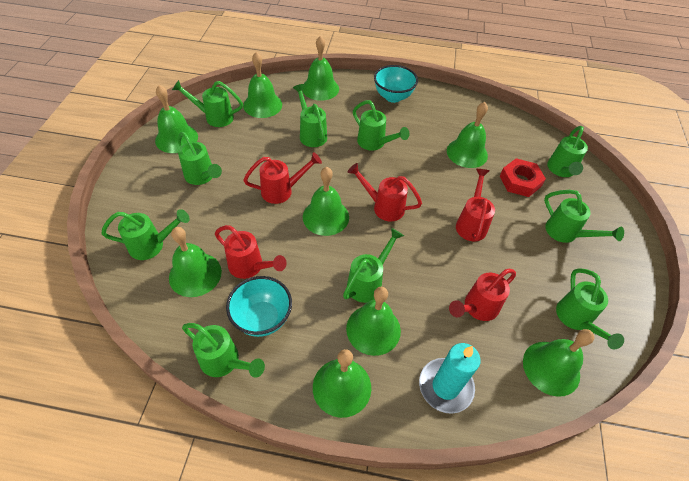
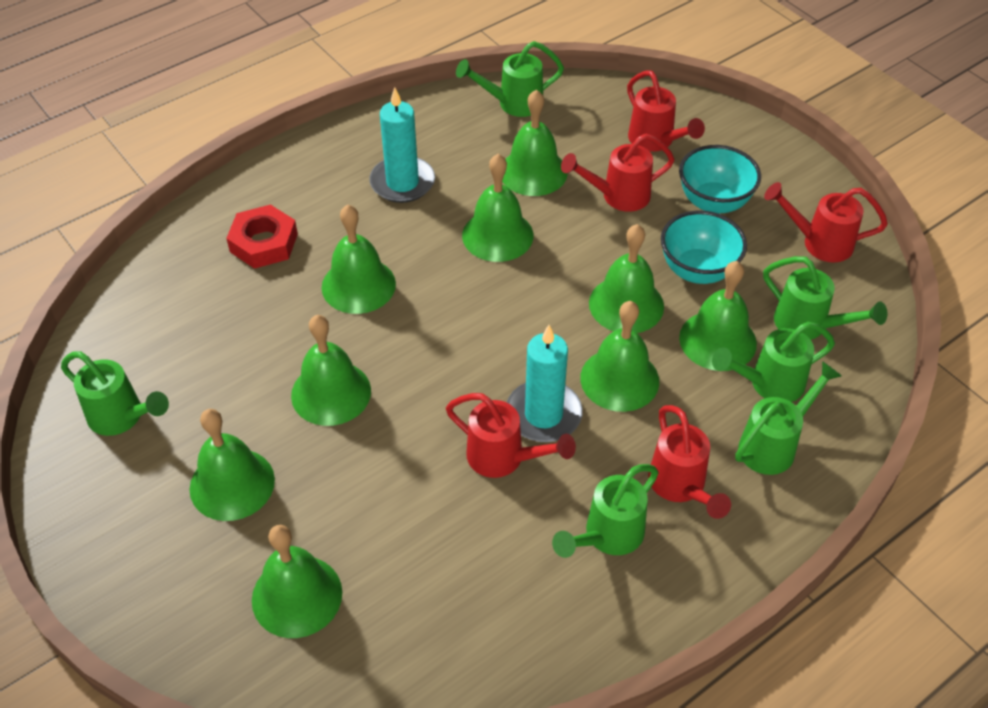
green watering can: 10 -> 6
turquoise candle: 1 -> 2

